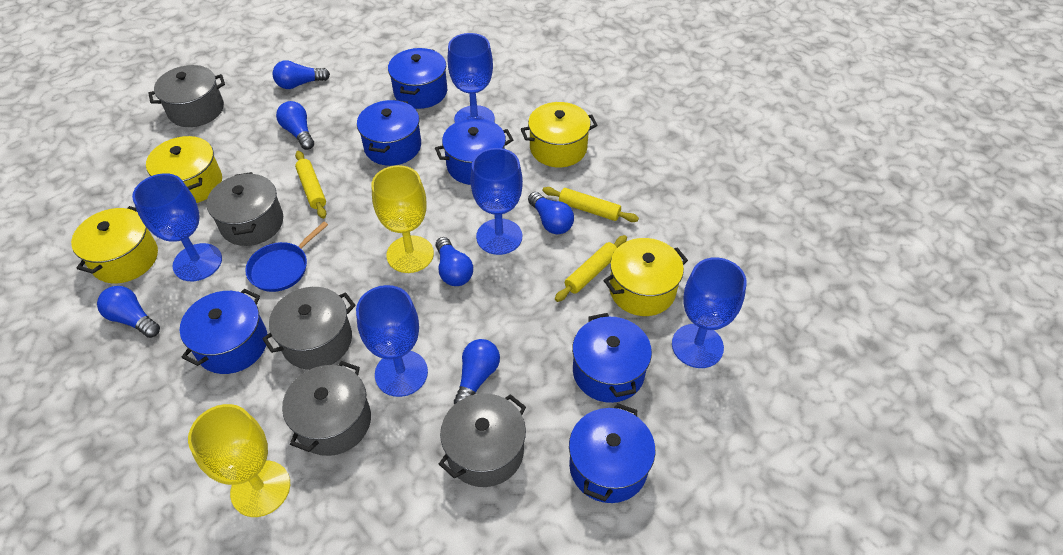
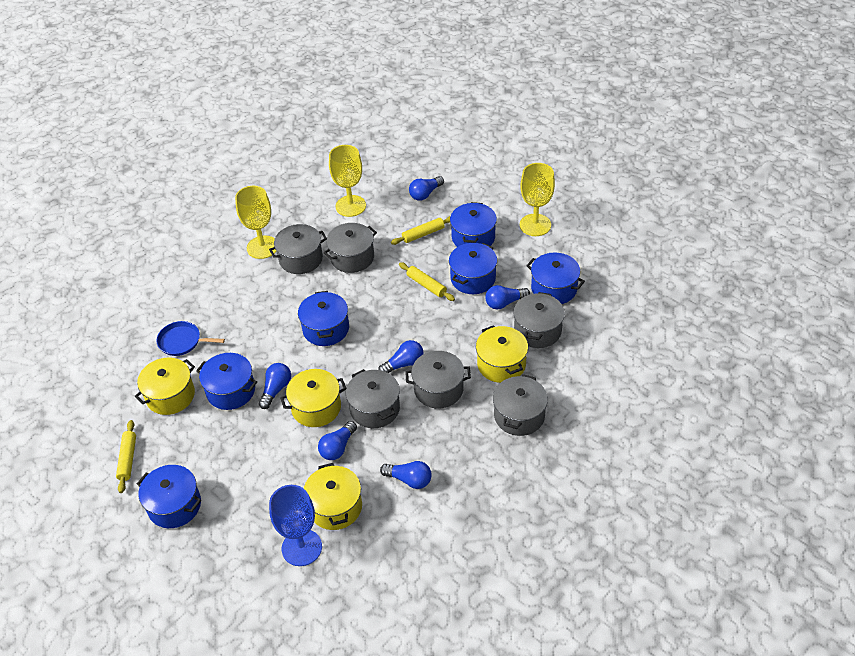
blue goblet: 5 -> 1
grey pot: 5 -> 6
yellow goblet: 2 -> 3

